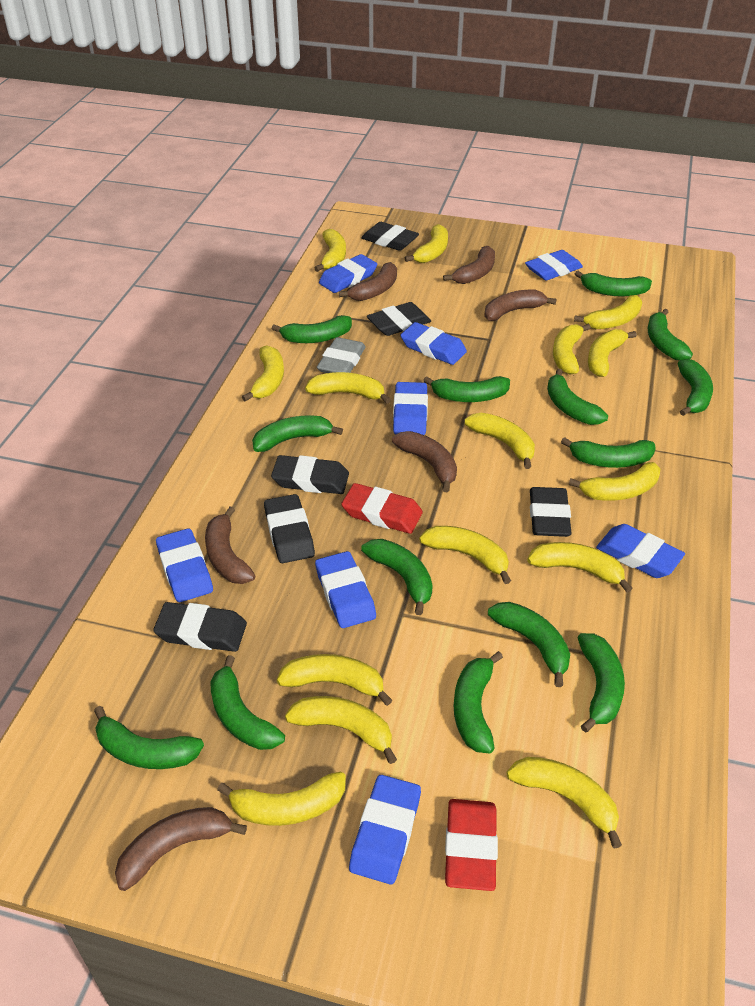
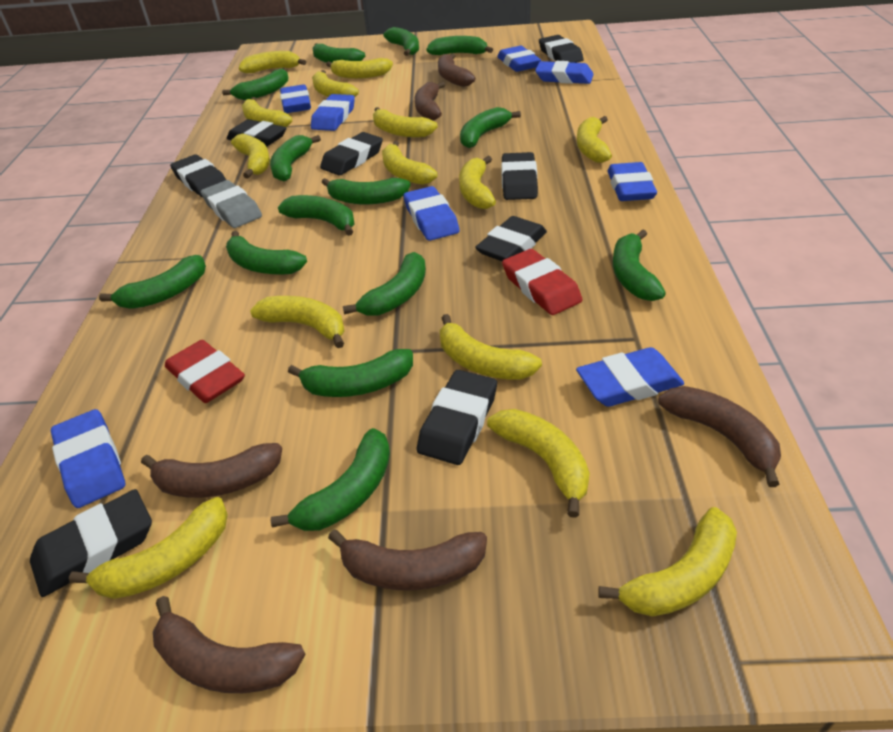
black eraser: 6 -> 8
yellow banana: 15 -> 14

